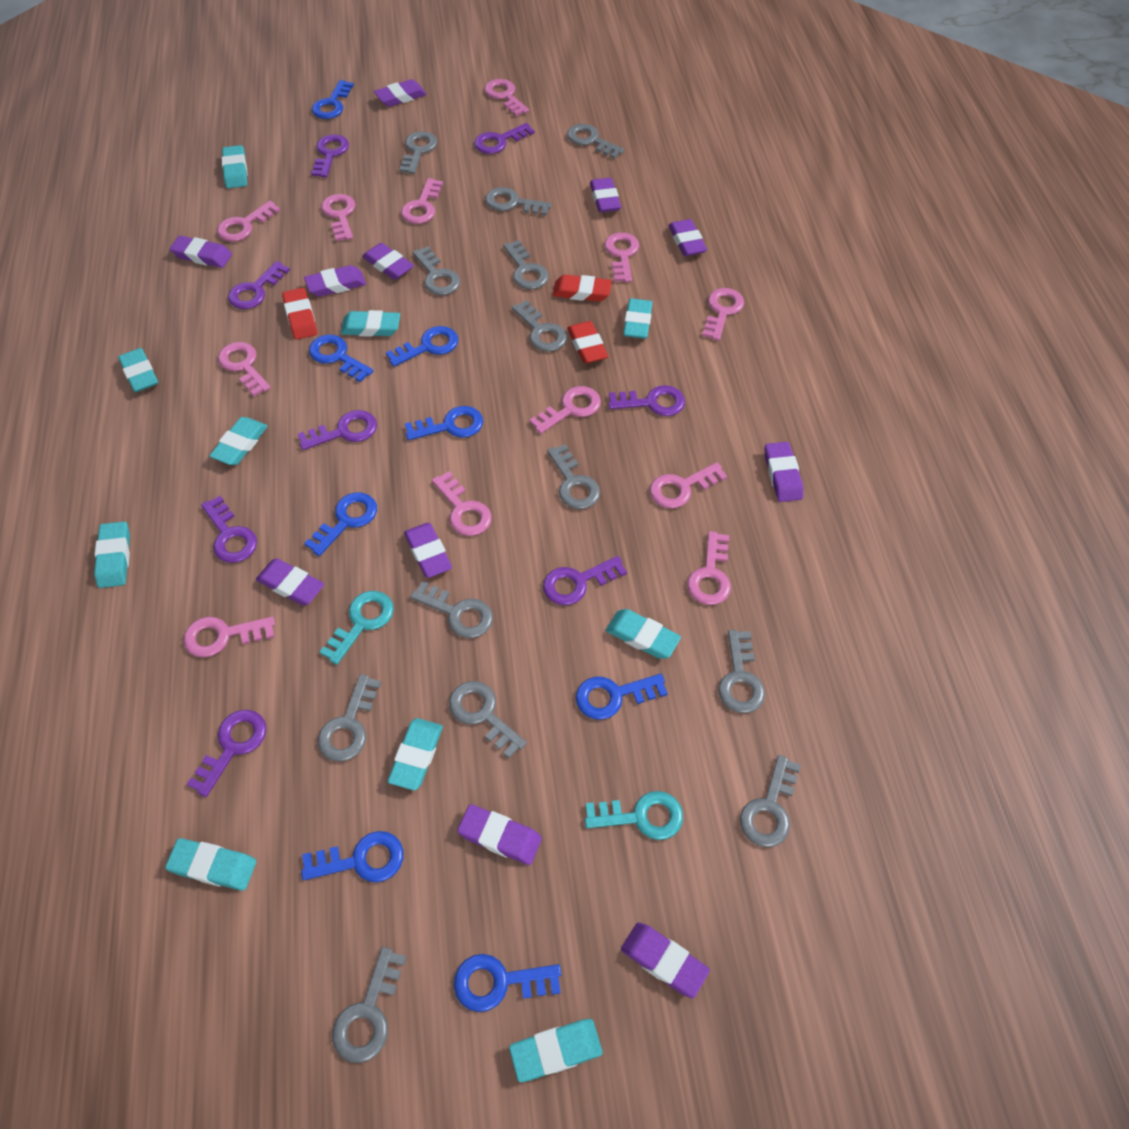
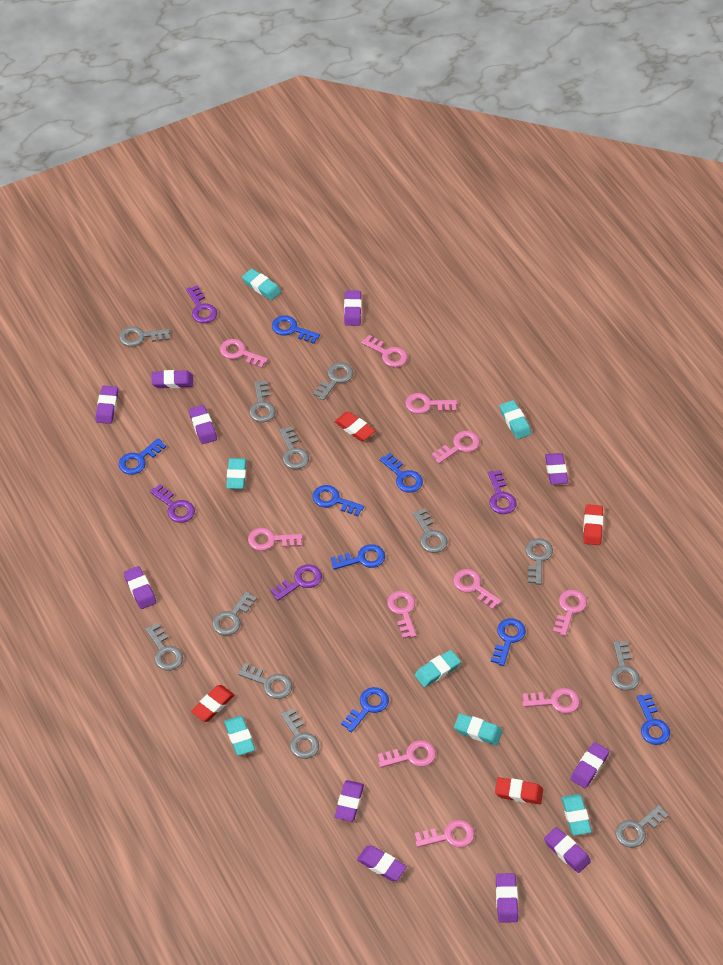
grey key: 13 -> 12
pink key: 12 -> 11
purple key: 8 -> 4
red eraser: 3 -> 4
turquoise eraser: 10 -> 7
turquoise key: 2 -> 0

